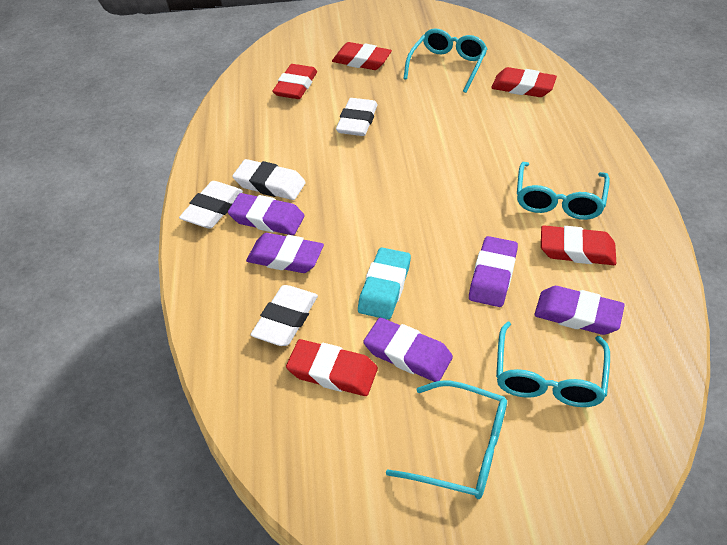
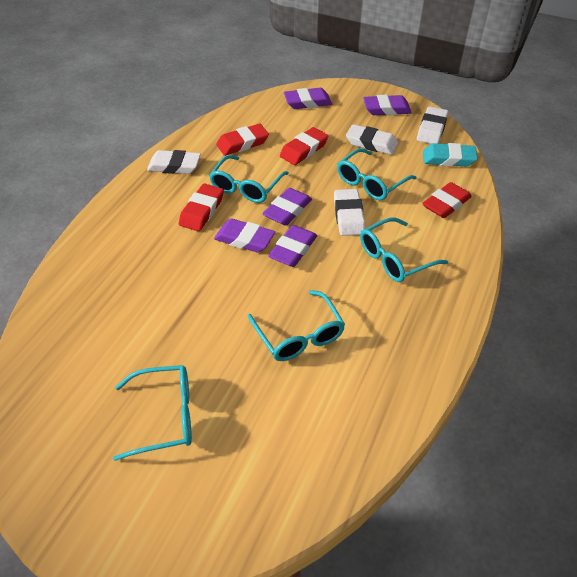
red eraser: 5 -> 4
turquoise glasses: 4 -> 5

